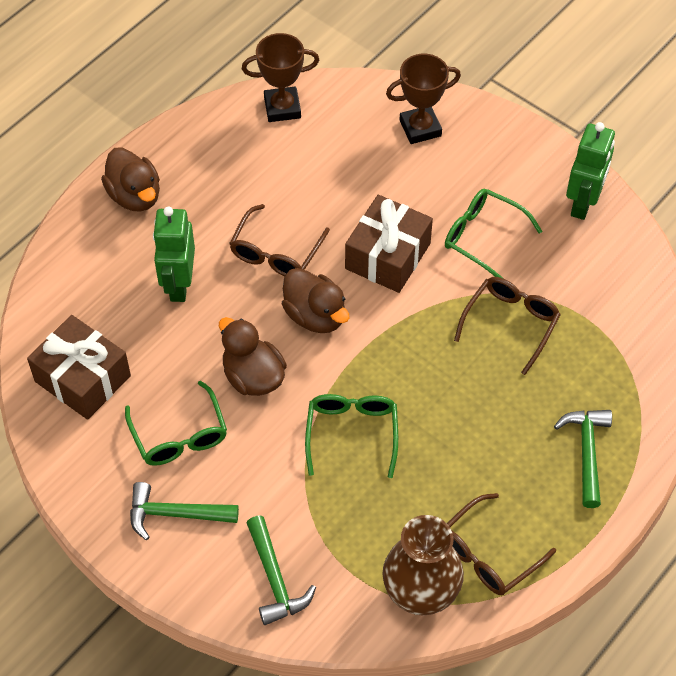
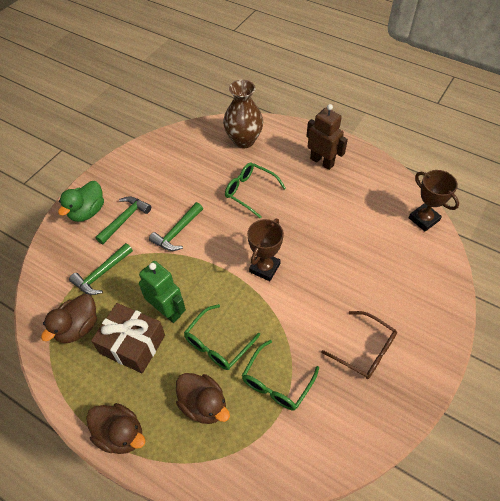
brown gift: 2 -> 1
brown glasses: 3 -> 1
brown robot: 0 -> 1
green duck: 0 -> 1
green robot: 2 -> 1

